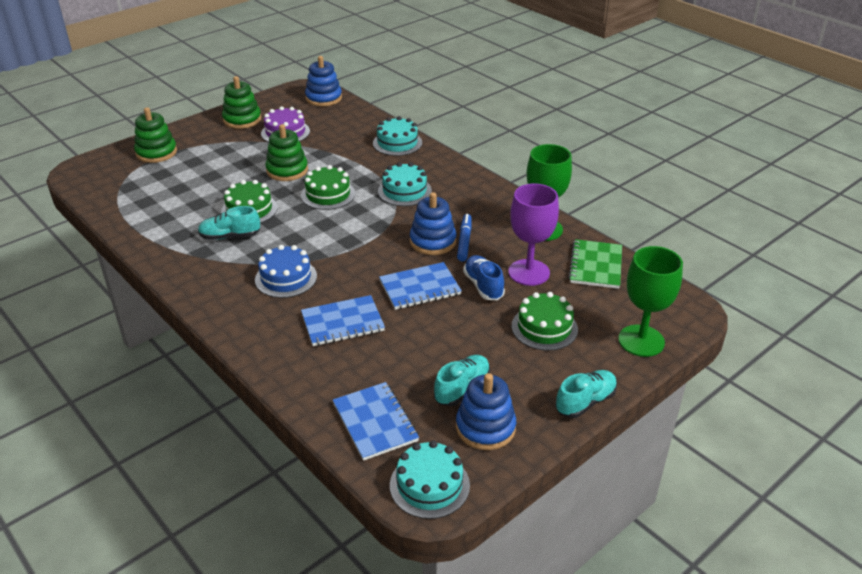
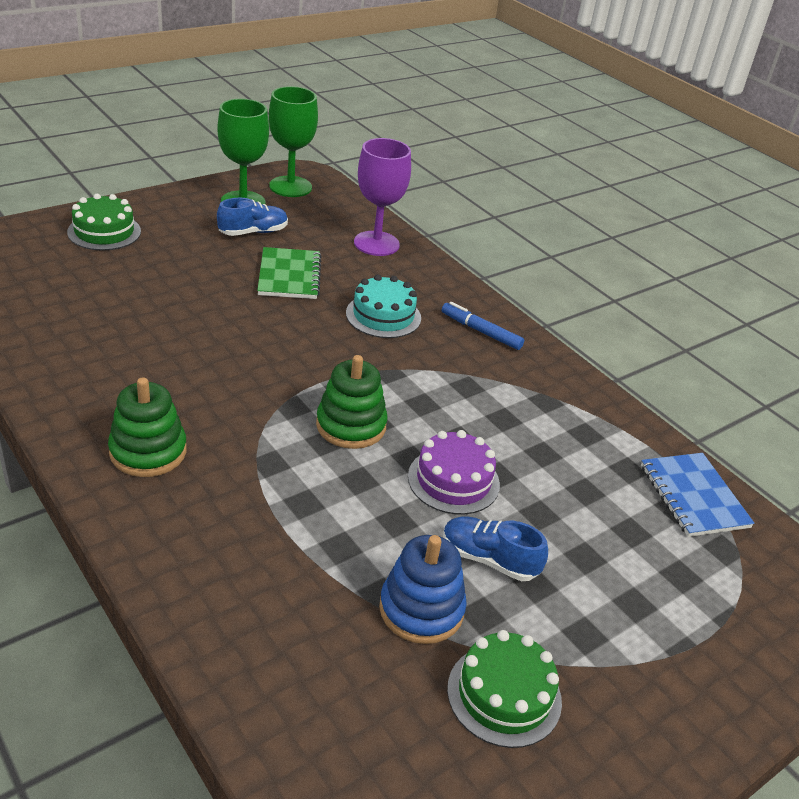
blue cake: 1 -> 0
blue notebook: 3 -> 1
blue shoe: 1 -> 2
blue stacking toy: 3 -> 1
green cake: 3 -> 2
green stacking toy: 3 -> 2
turquoise cake: 3 -> 1
turquoise shoe: 3 -> 0

